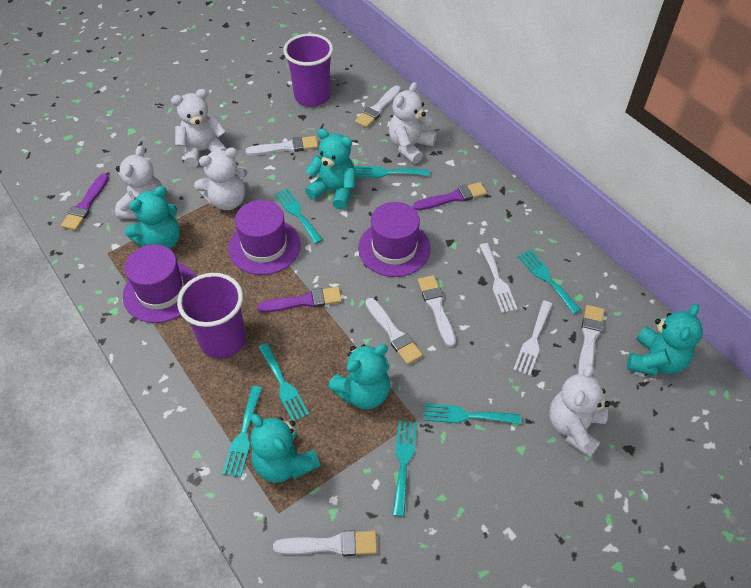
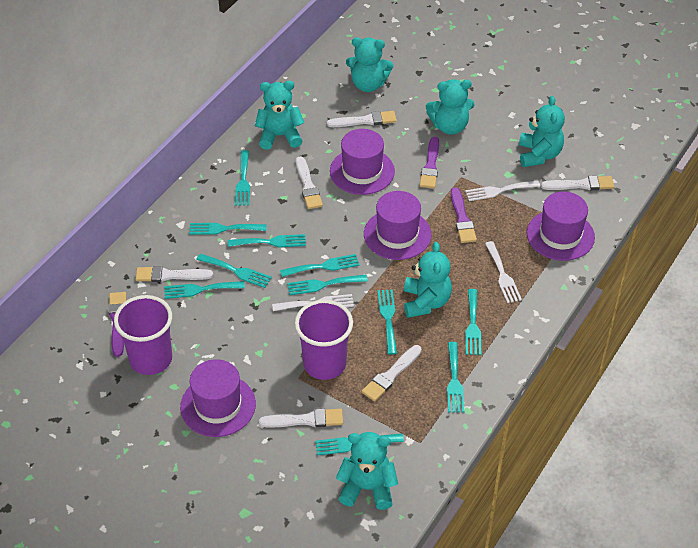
purple hat: 3 -> 4
turquoise fork: 7 -> 11
turquoise teddy bear: 5 -> 6
white fork: 2 -> 3
white teddy bear: 5 -> 0

